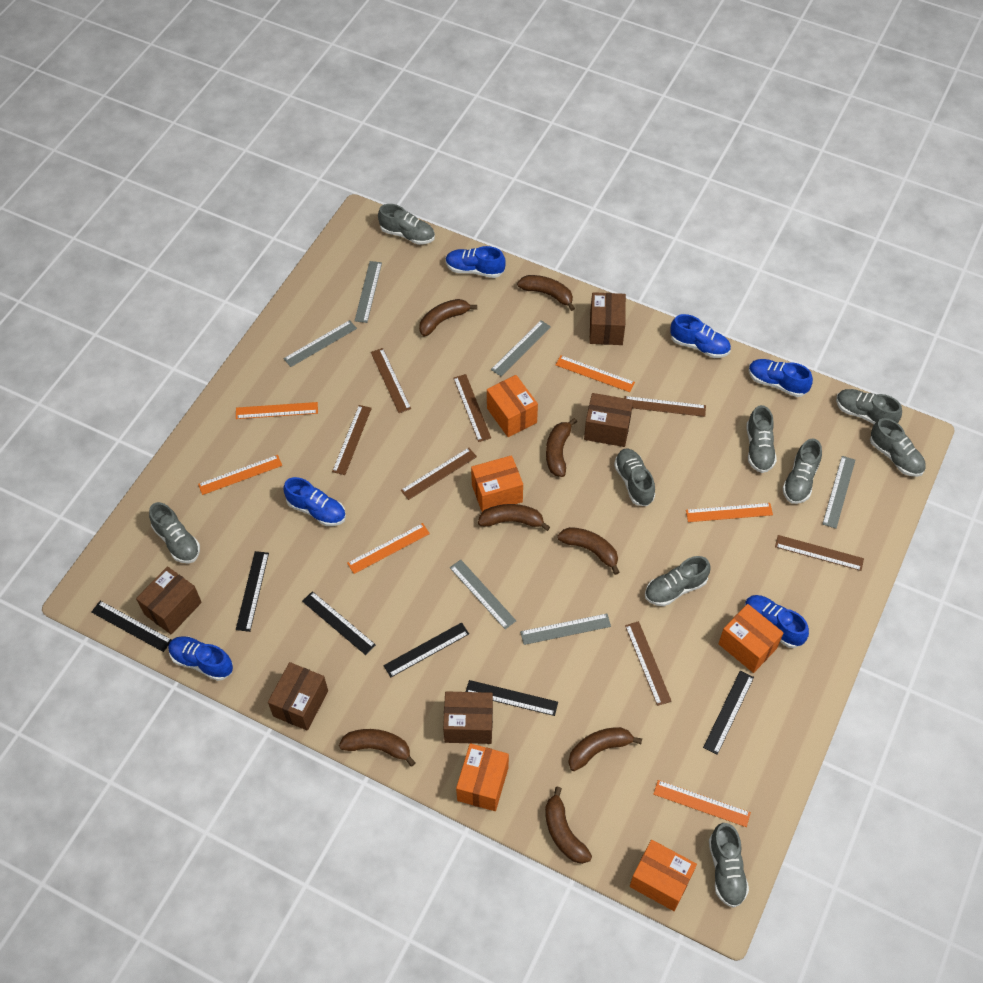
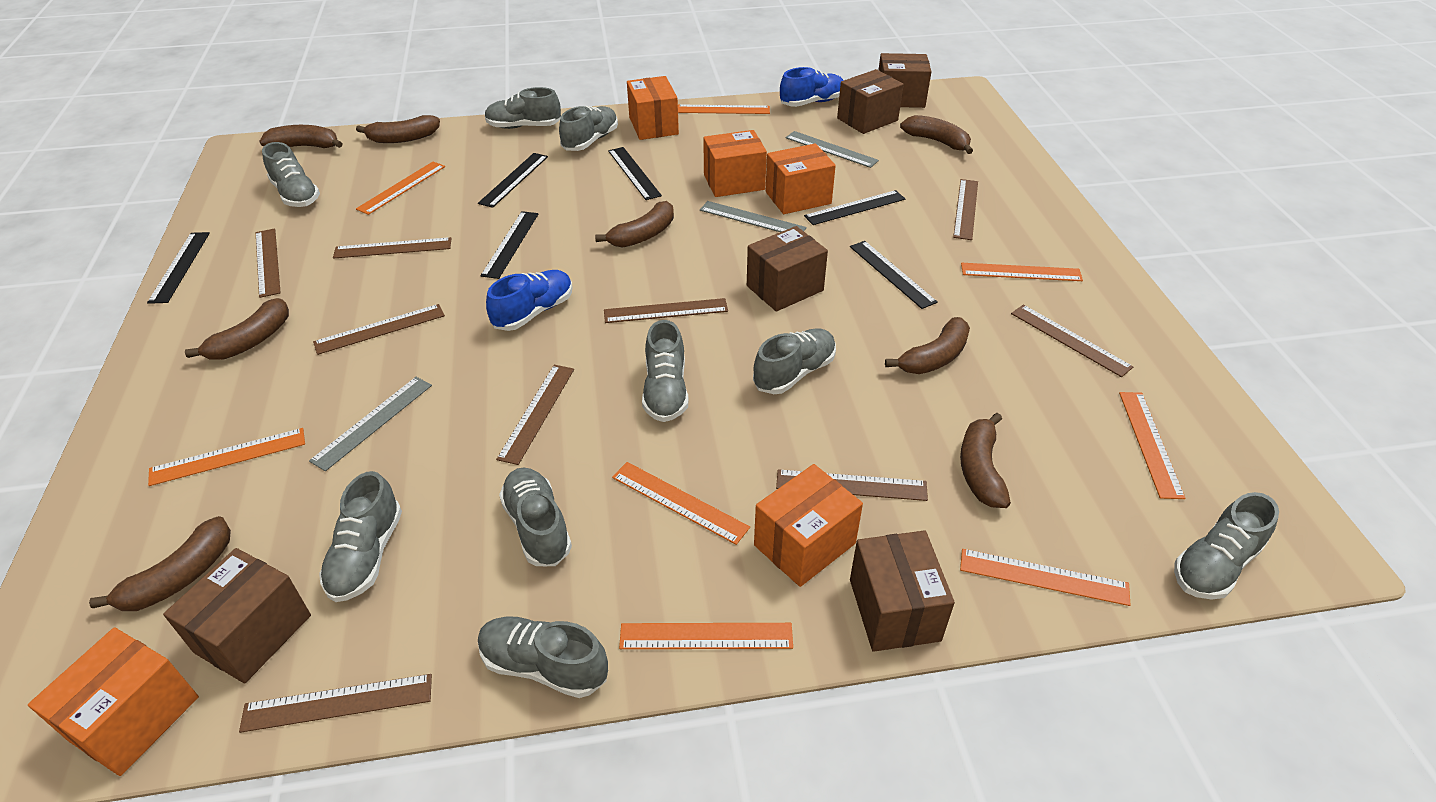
blue shoe: 6 -> 2
brown ruler: 7 -> 9
grey ruler: 6 -> 3
orange ruler: 6 -> 8

